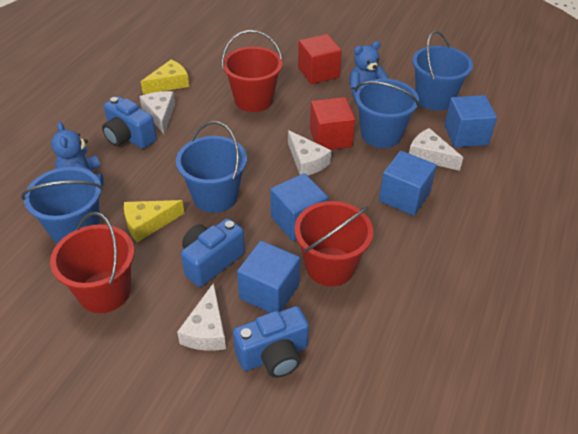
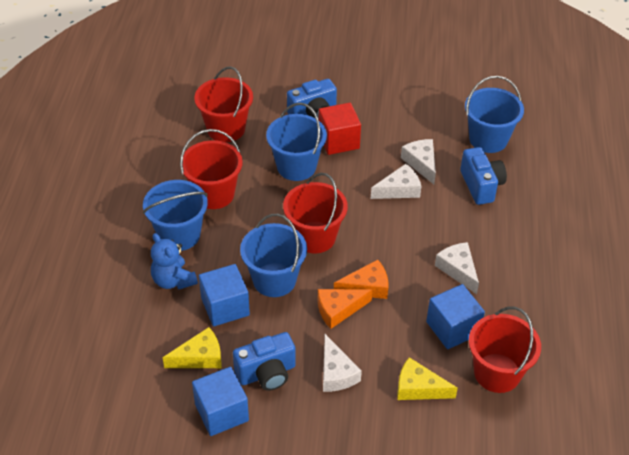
blue cube: 4 -> 3
blue teddy bear: 2 -> 1
orange cheese: 0 -> 2
red bucket: 3 -> 4
red cube: 2 -> 1

